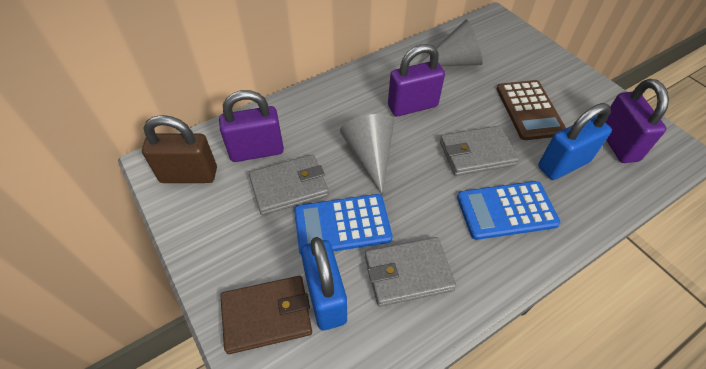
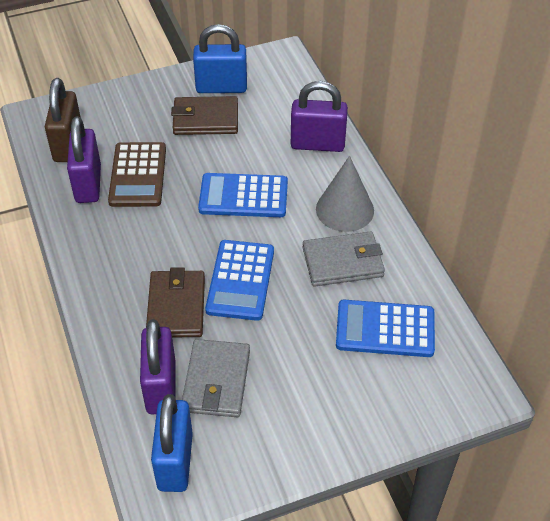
blue calculator: 2 -> 3
brown wallet: 1 -> 2
grey cone: 2 -> 1
grey wallet: 3 -> 2

